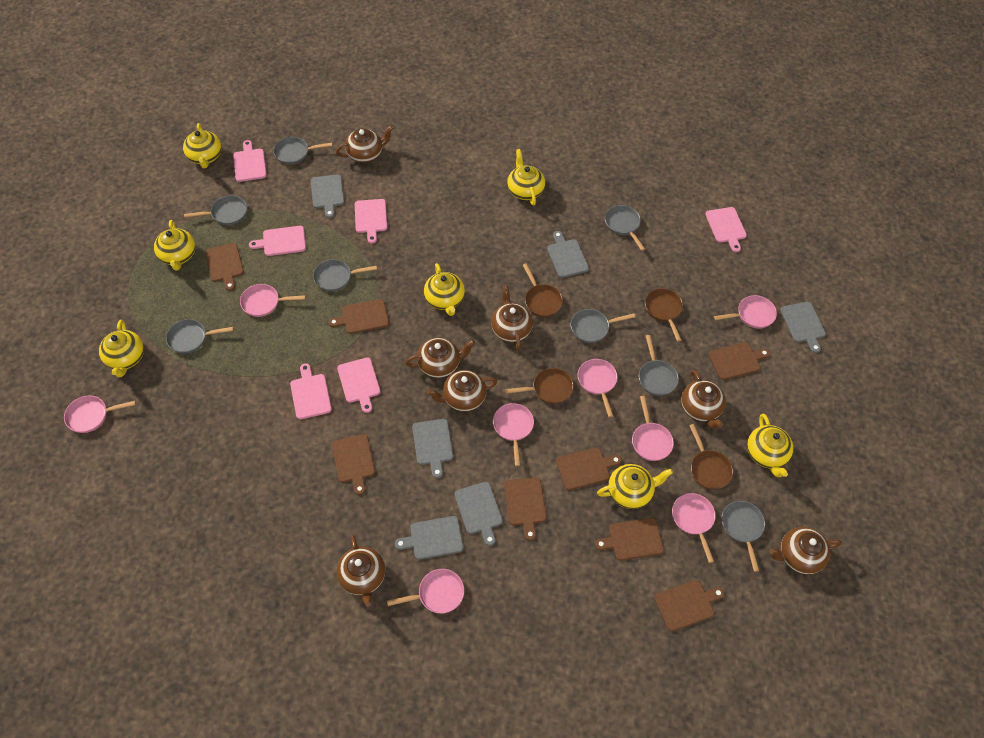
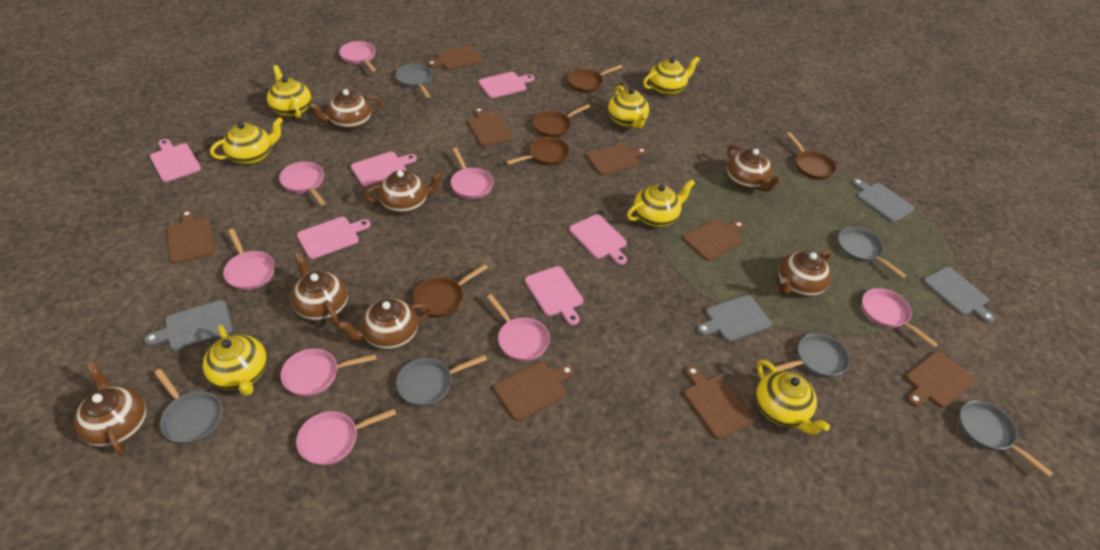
brown pan: 4 -> 5
grey cutting board: 6 -> 4
grey pan: 8 -> 6

